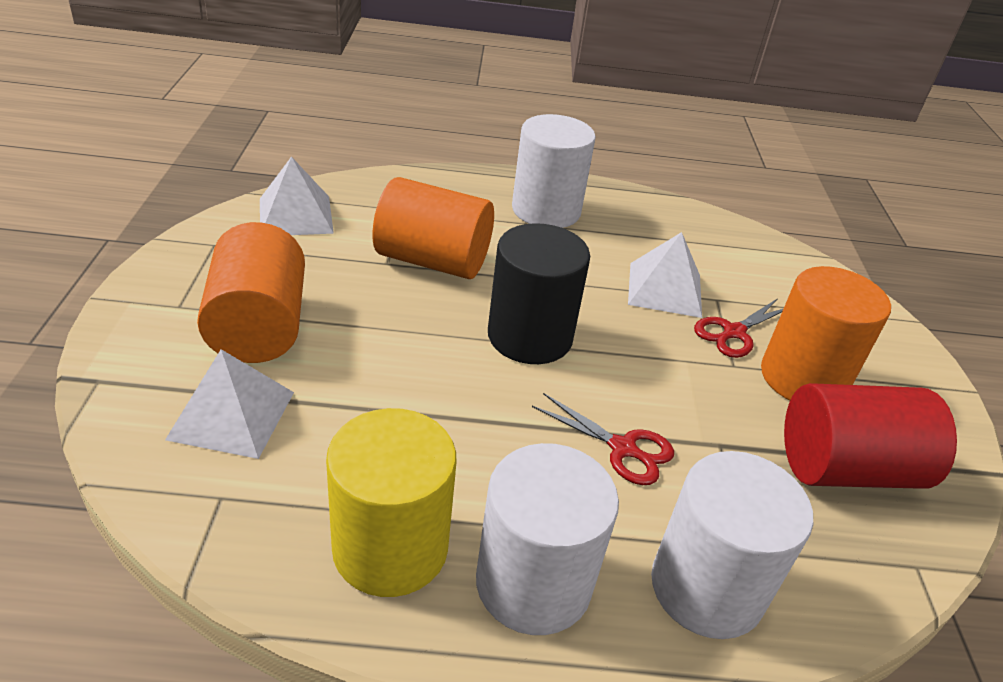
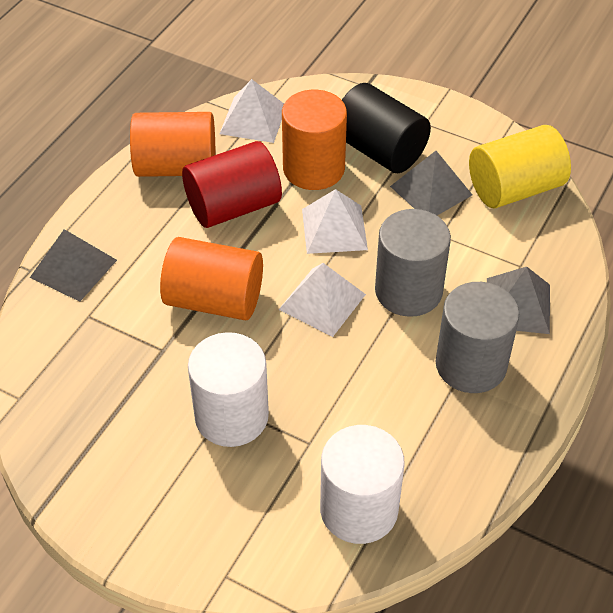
grey cylinder: 0 -> 2
grey pyramid: 0 -> 3
red scissors: 2 -> 0
white cylinder: 3 -> 2

